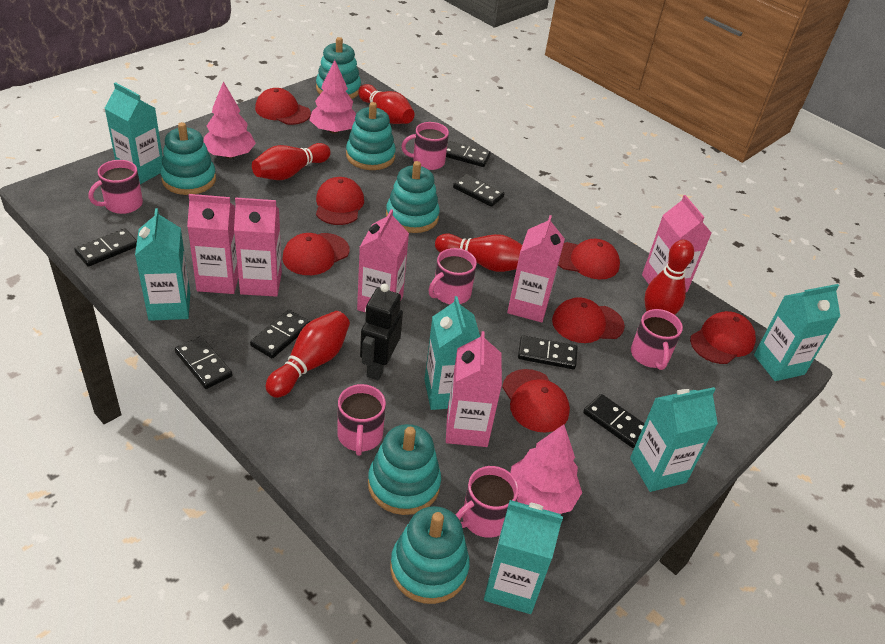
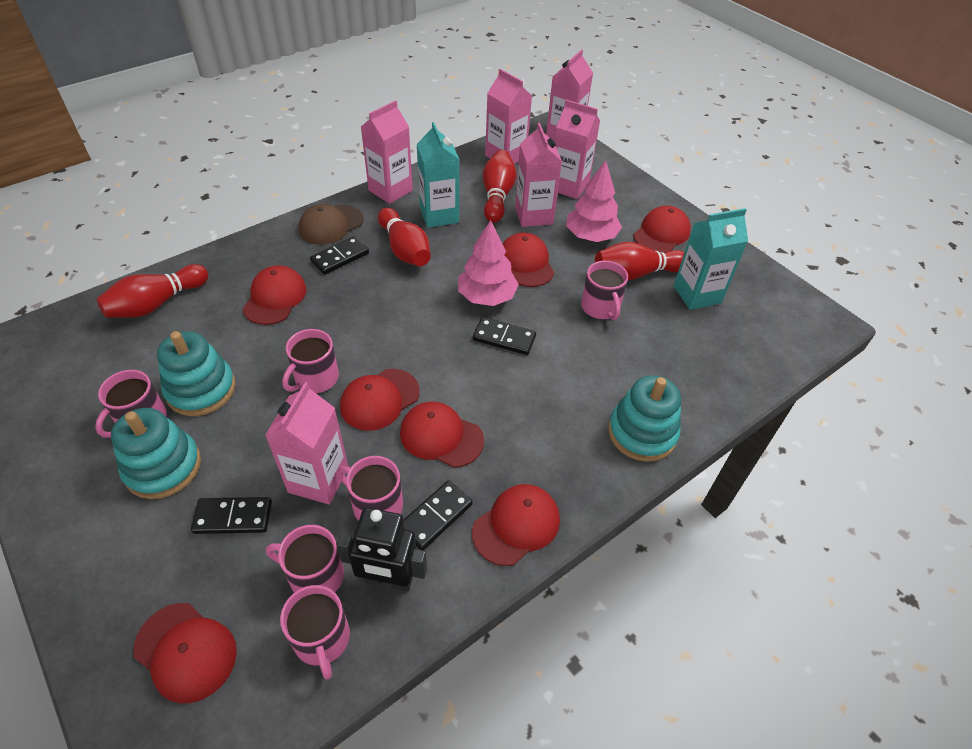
black domino: 7 -> 4
brown cap: 0 -> 1
pink tree: 3 -> 2
red bowling pin: 5 -> 4
turquoise carton: 6 -> 2
turquoise stacking toy: 6 -> 3

